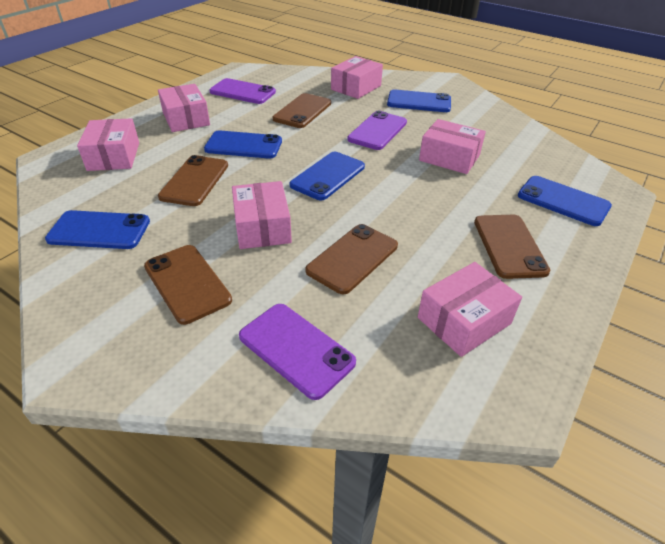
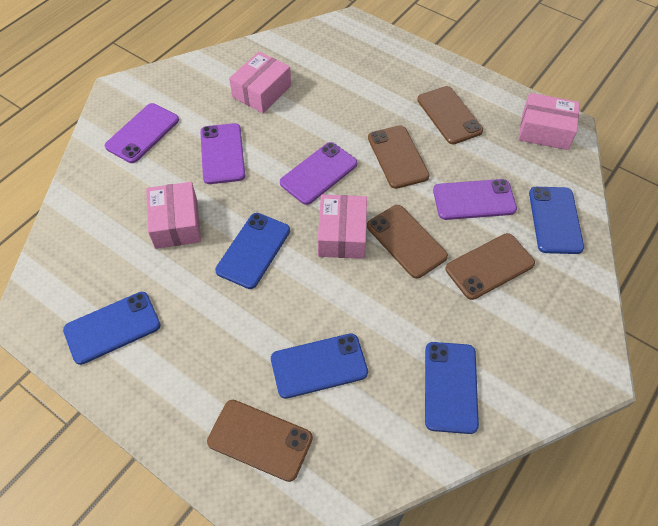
pink box: 6 -> 4
purple phone: 3 -> 4

